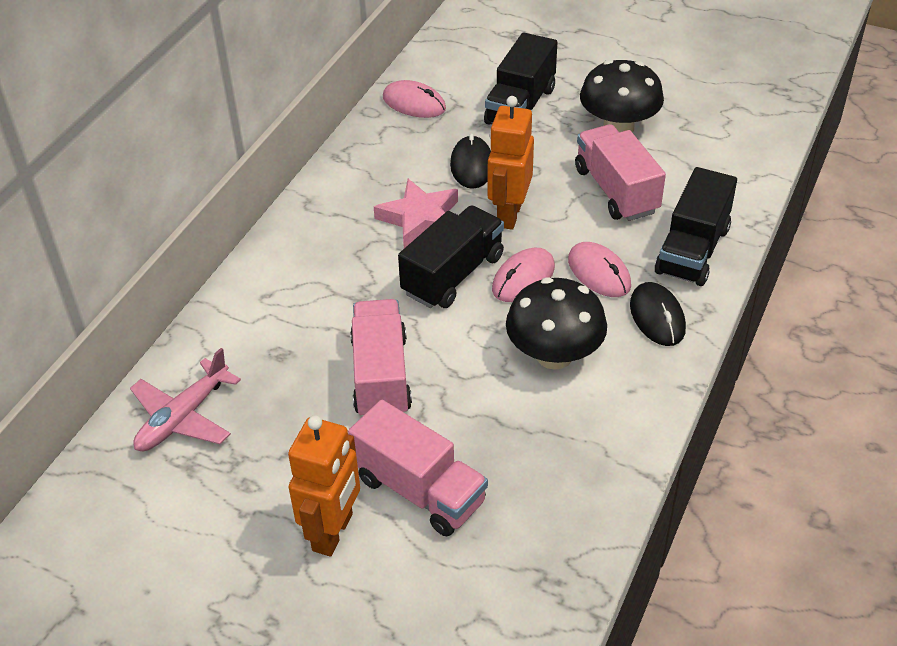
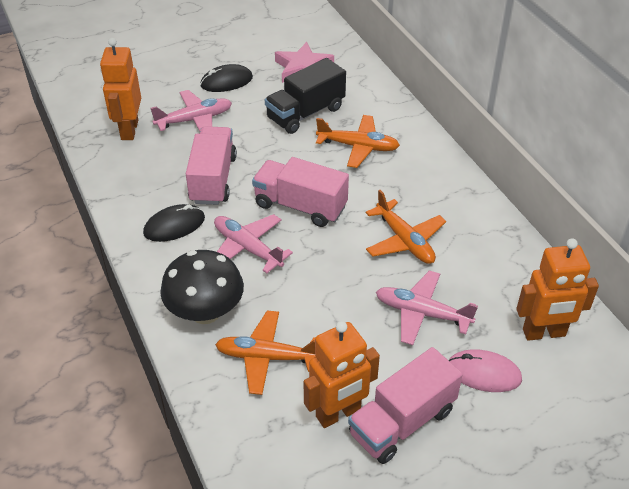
black mushroom: 2 -> 1
black truck: 3 -> 1
orange plane: 0 -> 3
orange robot: 2 -> 3
pink mouse: 3 -> 1
pink plane: 1 -> 3

